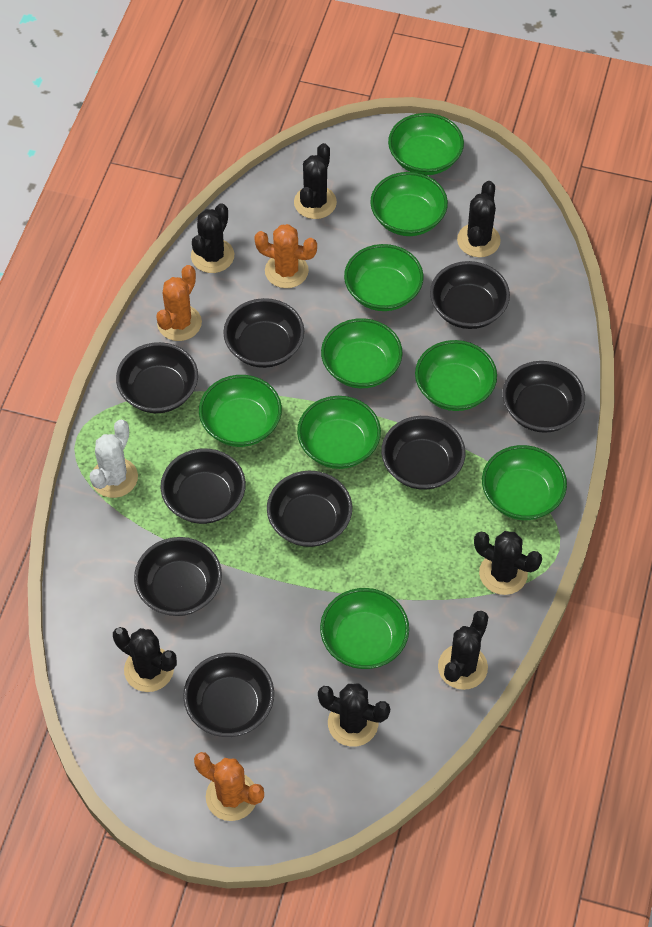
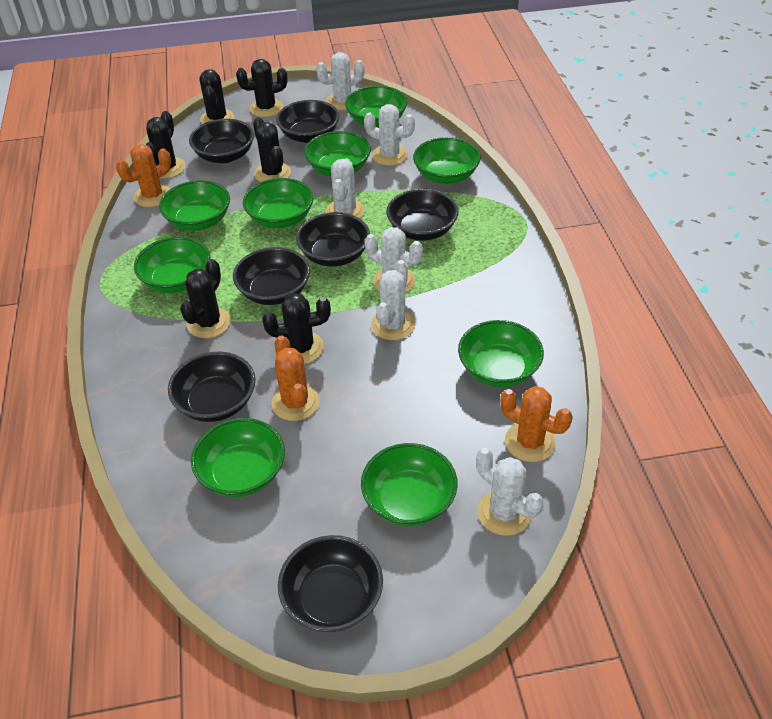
black bowl: 9 -> 7
black cactus: 7 -> 6
white cactus: 1 -> 6

